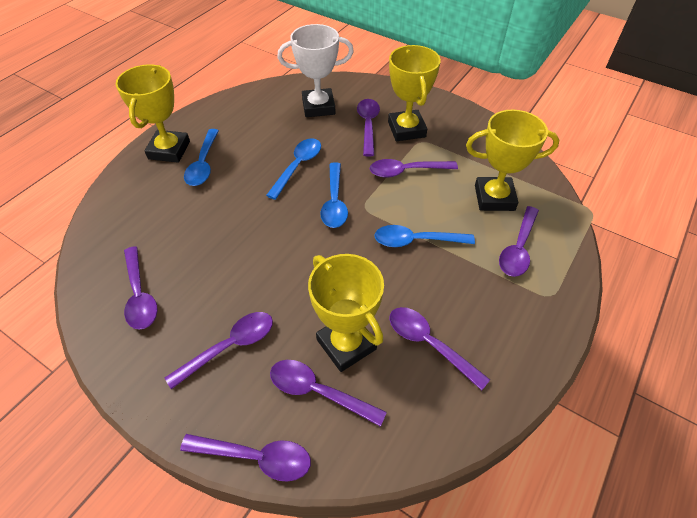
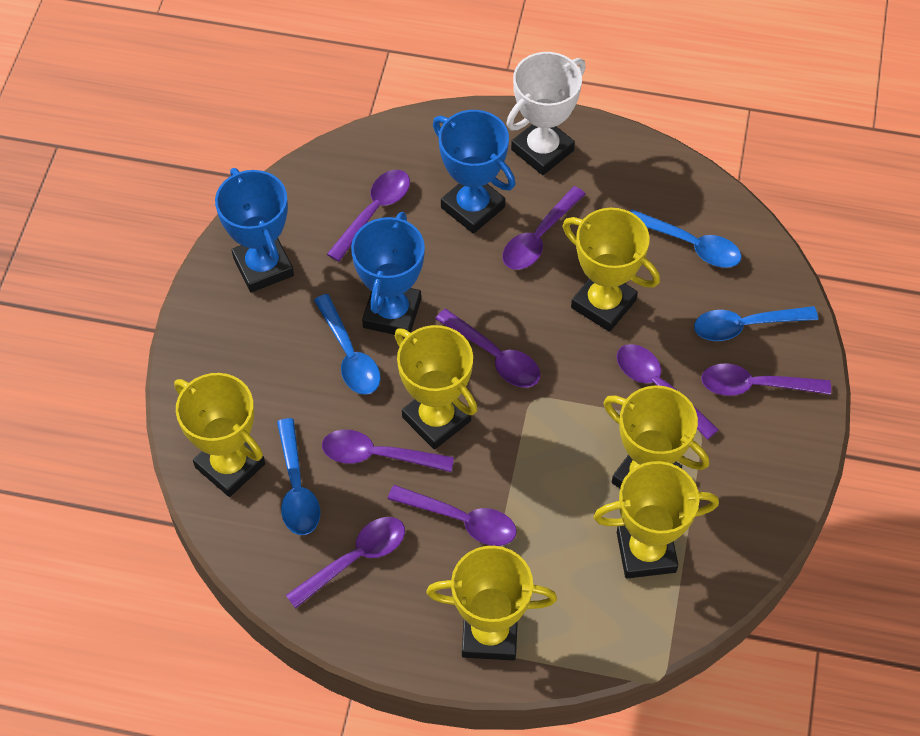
blue trophy: 0 -> 3
yellow trophy: 4 -> 6

